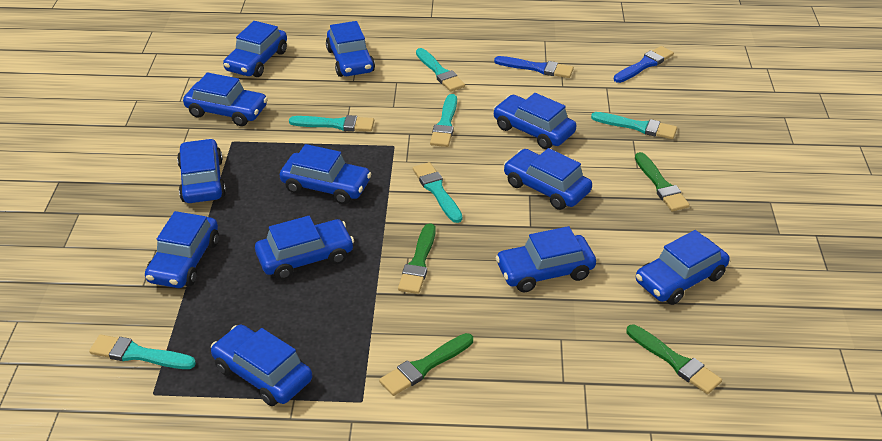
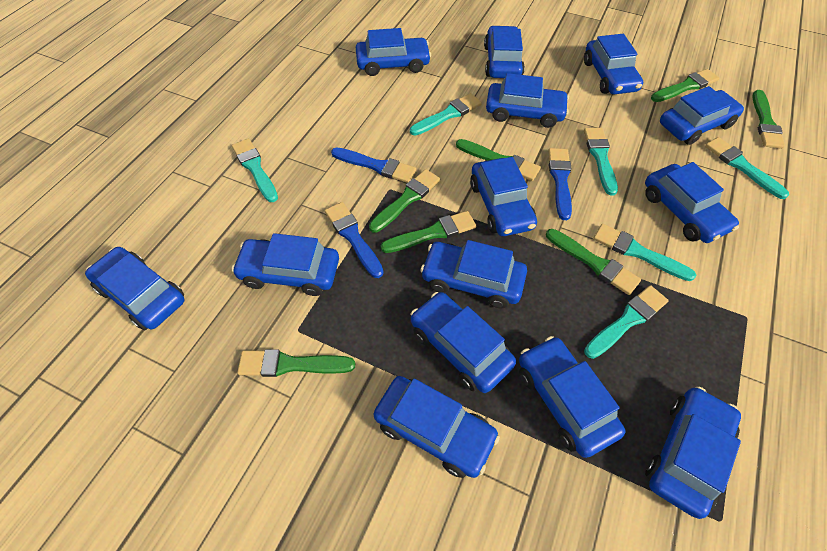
blue brush: 2 -> 3
blue car: 12 -> 14
green brush: 4 -> 7

